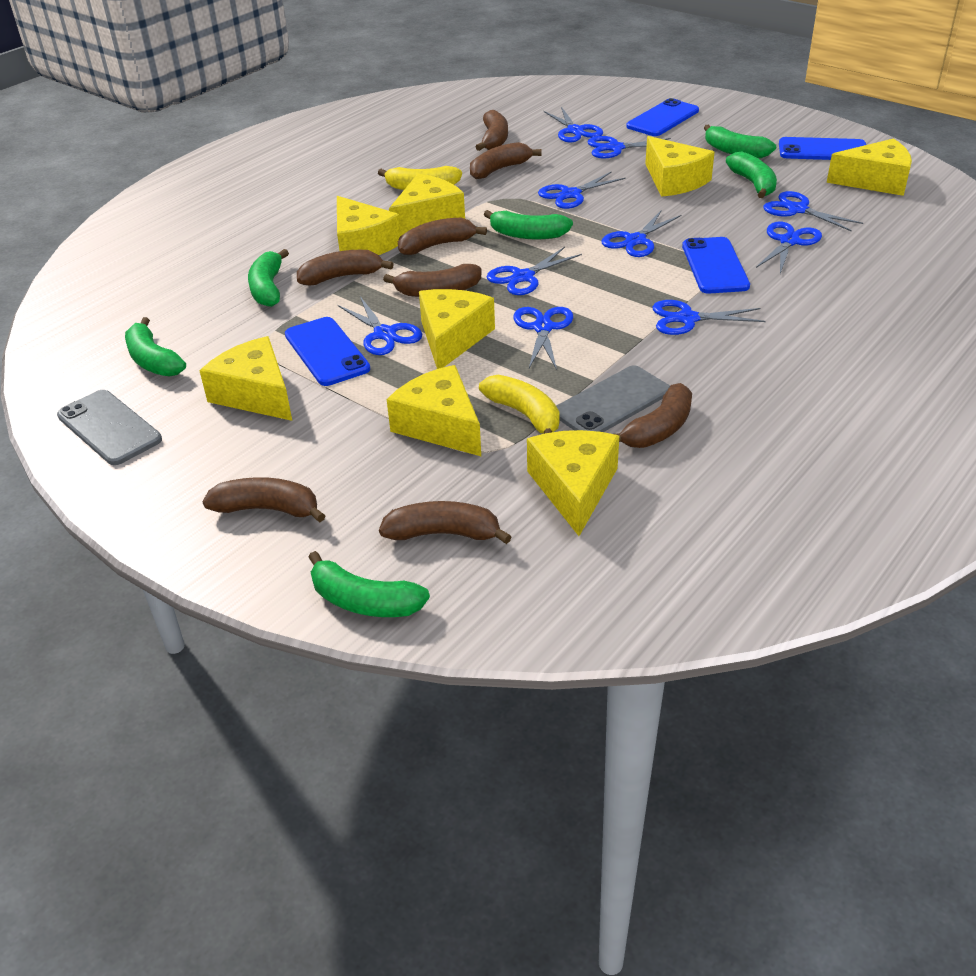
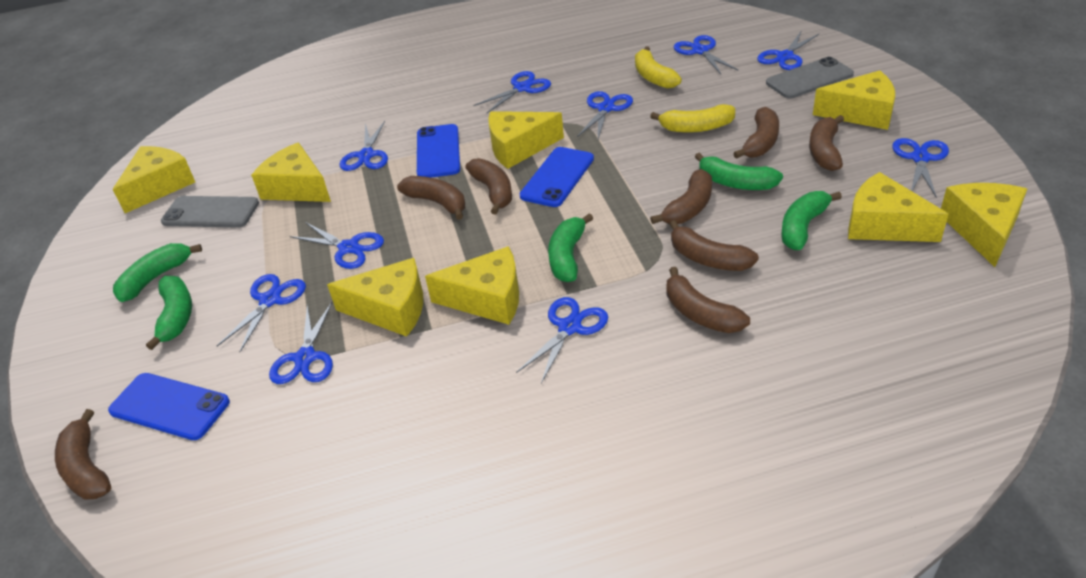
blue phone: 4 -> 3
green banana: 6 -> 5

